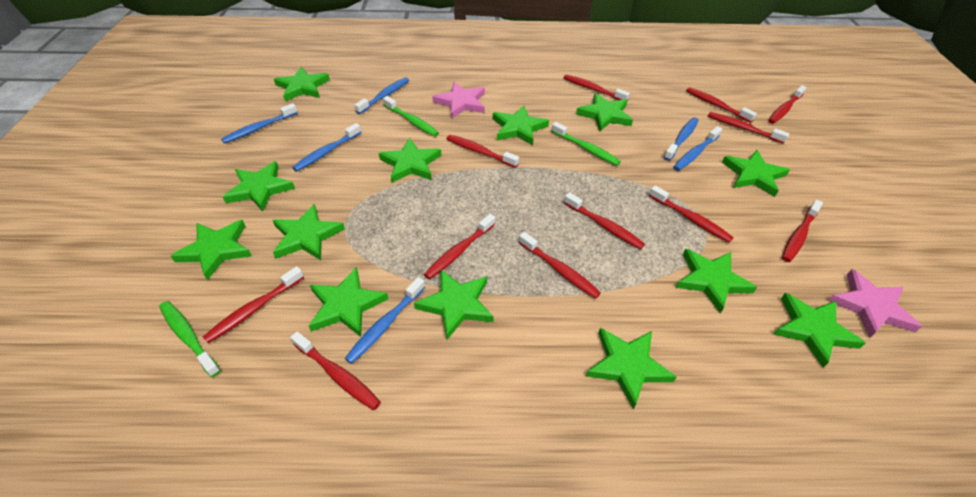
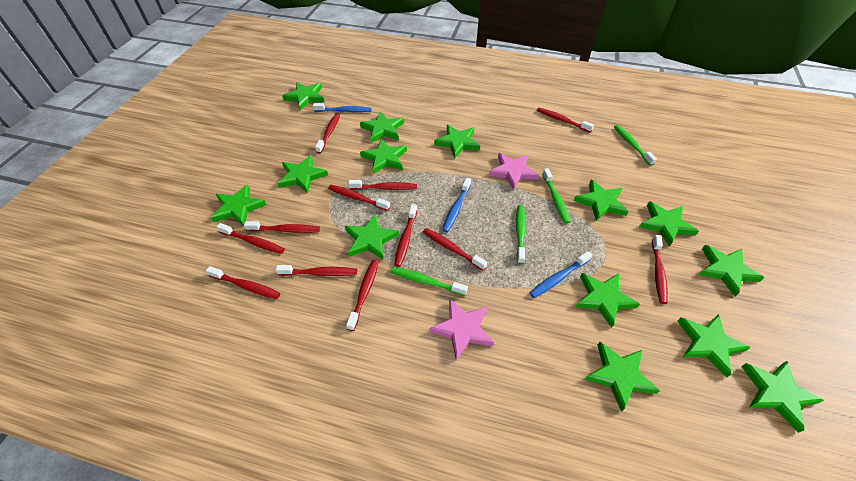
blue toothbrush: 6 -> 3
green star: 13 -> 14
green toothbrush: 3 -> 4

